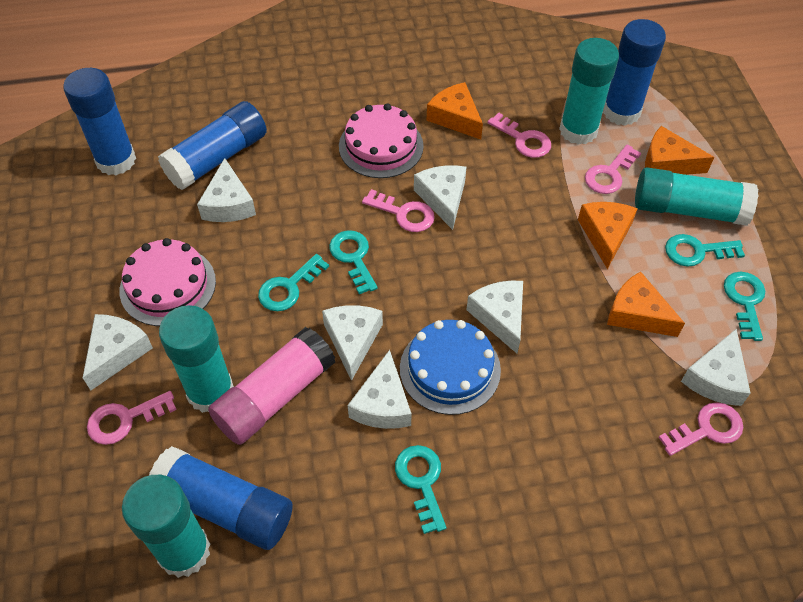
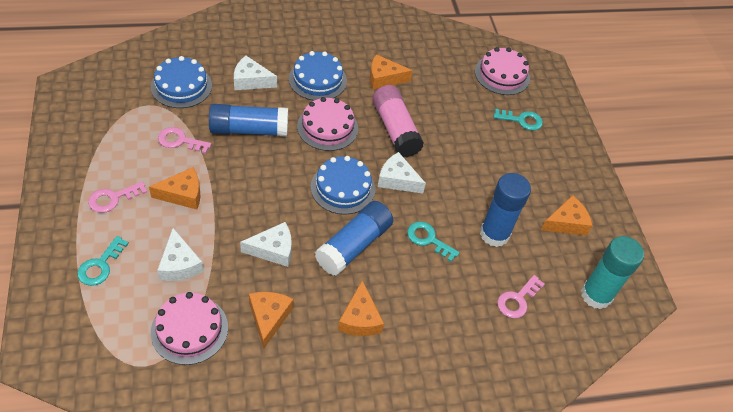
blue cake: 1 -> 3
blue glue stick: 4 -> 3
orange cheese: 4 -> 5
pink cake: 2 -> 3
pink key: 5 -> 3
turquoise glue stick: 4 -> 1
turquoise key: 5 -> 3
white cheese: 7 -> 4

